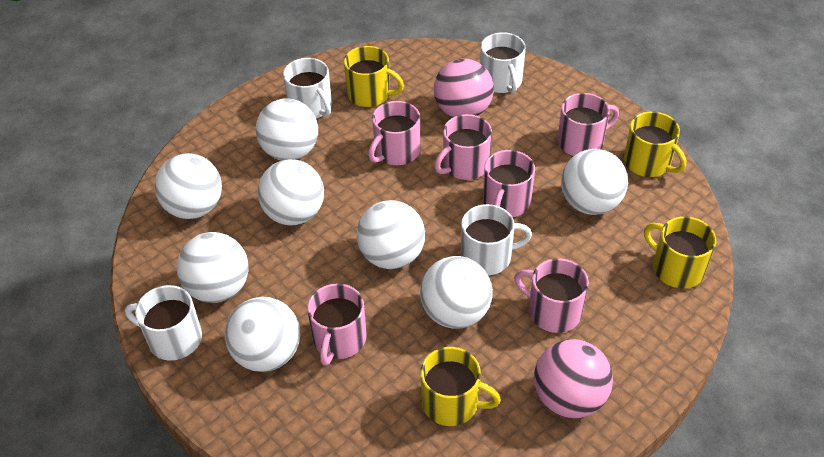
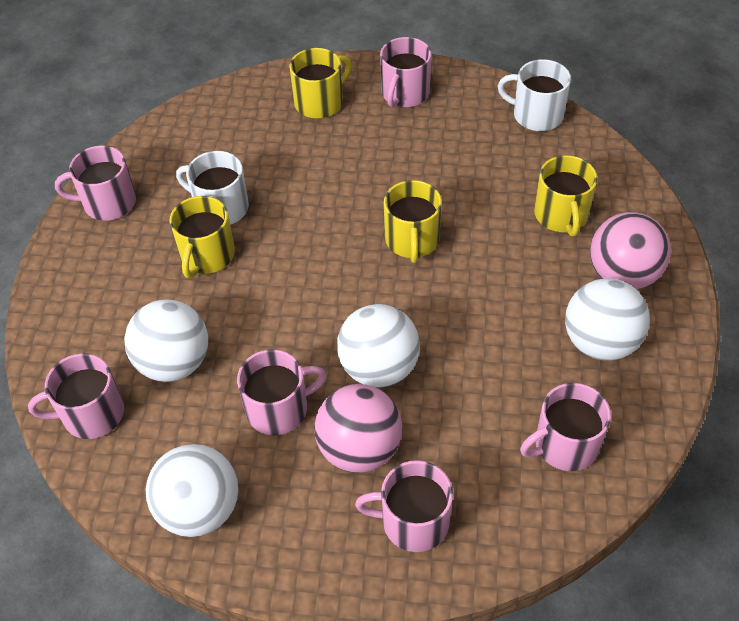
white ball: 8 -> 4
white mug: 4 -> 2

